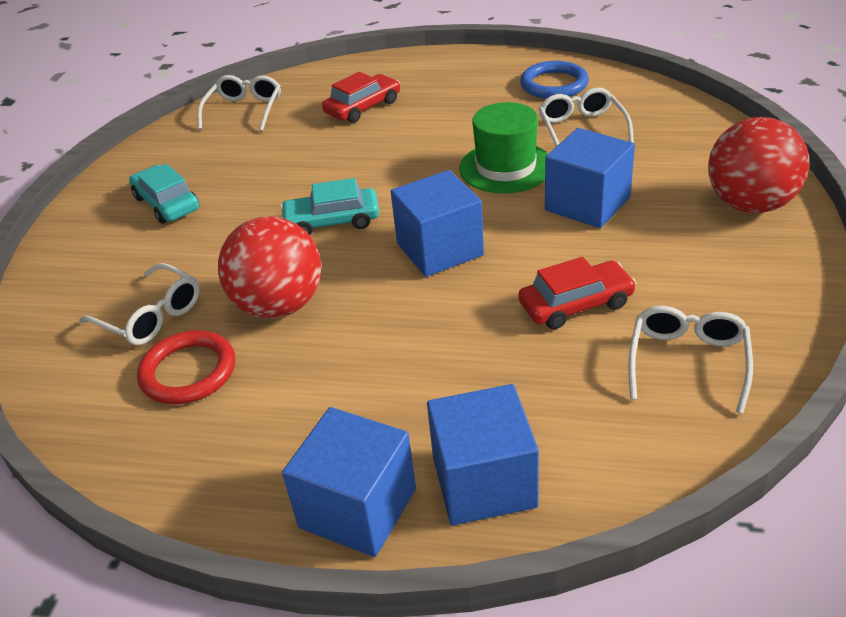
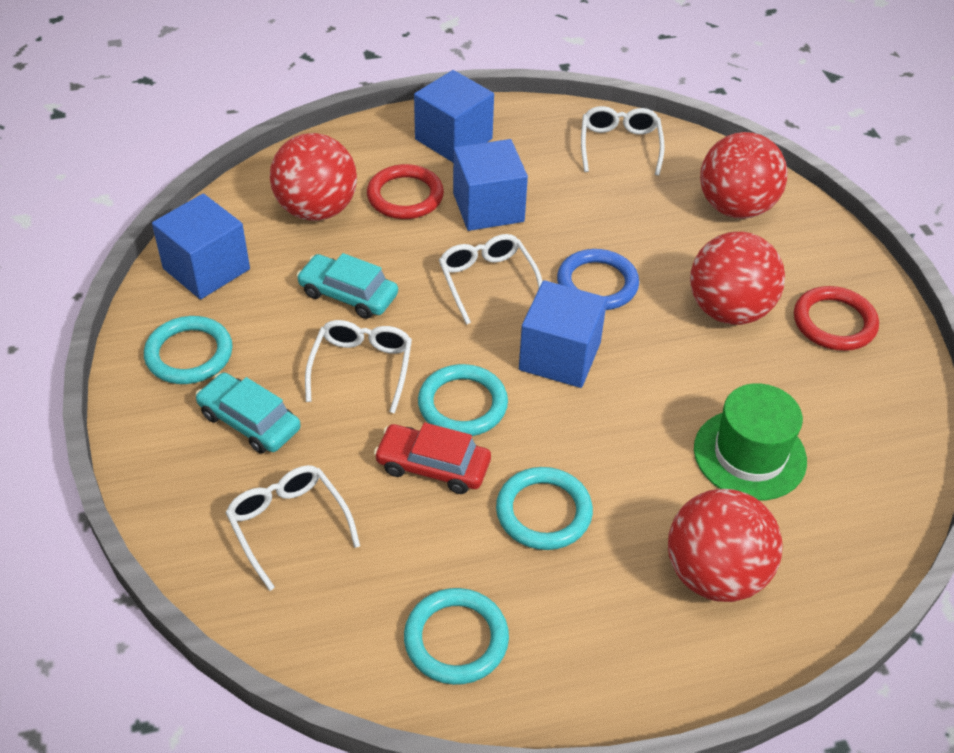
red ball: 2 -> 4
red car: 2 -> 1
red ring: 1 -> 2
turquoise ring: 0 -> 4

